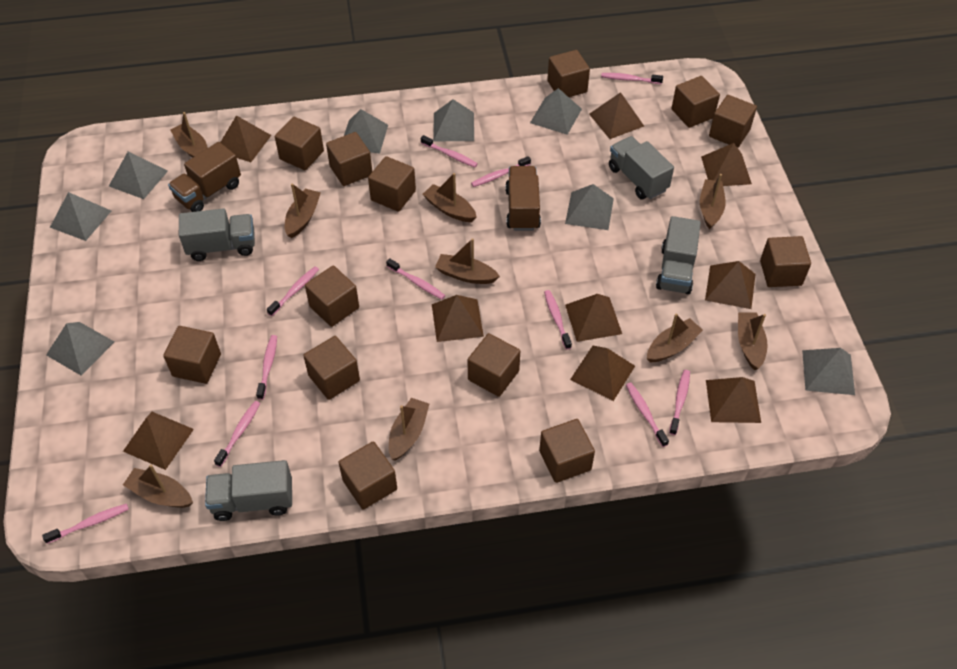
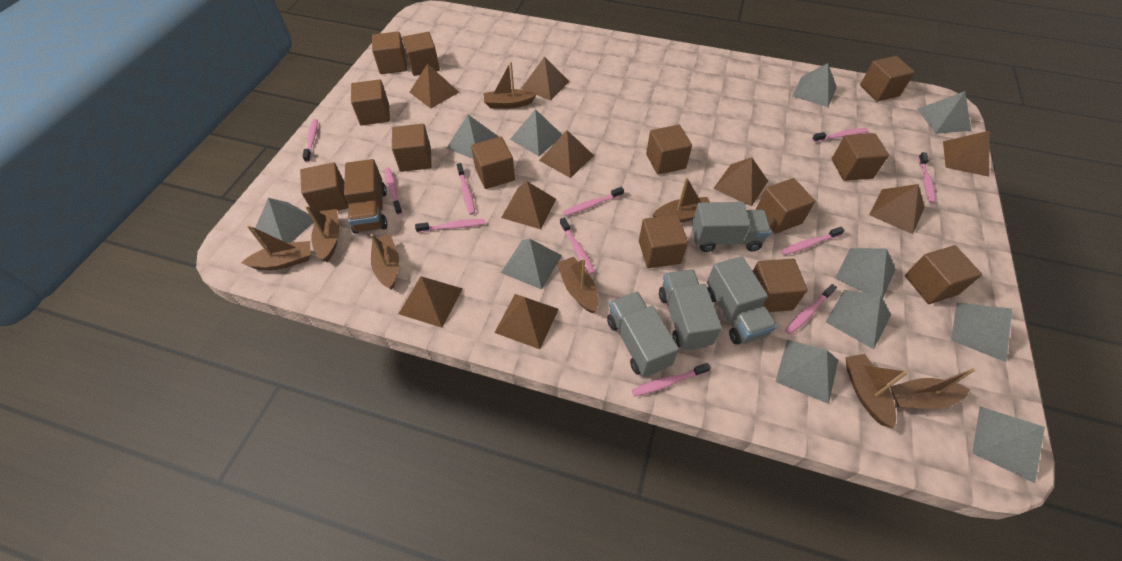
brown boat: 9 -> 8
brown truck: 2 -> 1
grey pyramid: 8 -> 11

